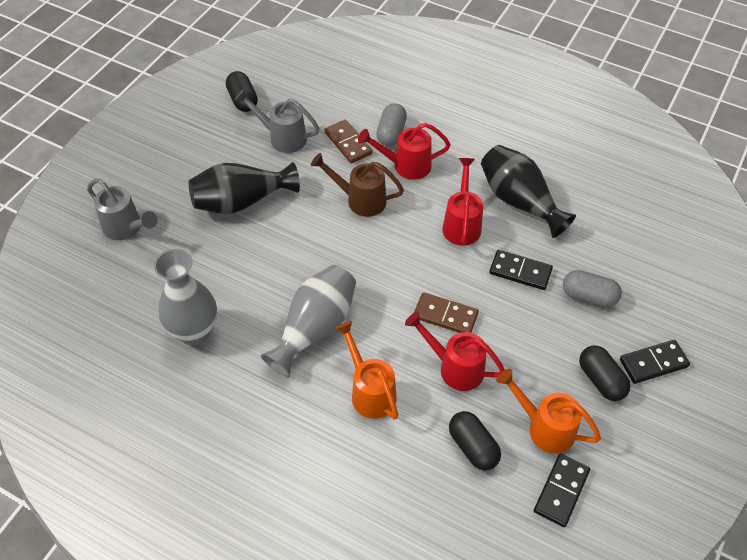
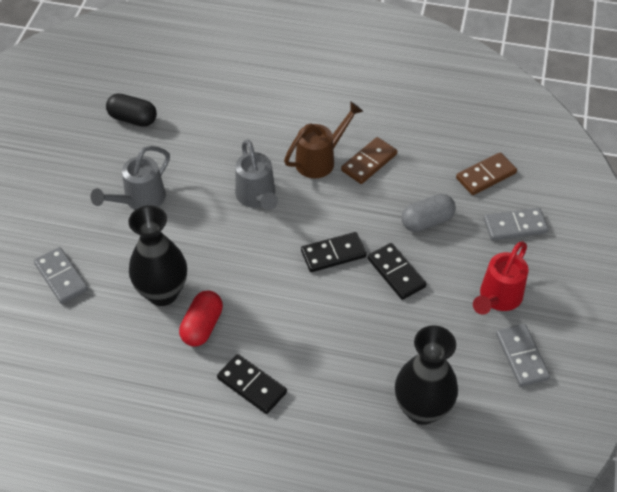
black capsule: 3 -> 1
grey capsule: 2 -> 1
grey domino: 0 -> 3
grey vase: 2 -> 0
orange watering can: 2 -> 0
red capsule: 0 -> 1
red watering can: 3 -> 1

